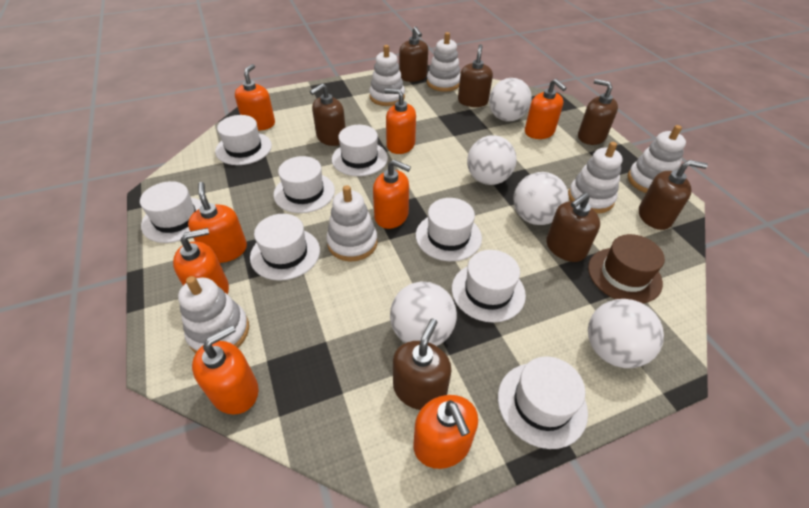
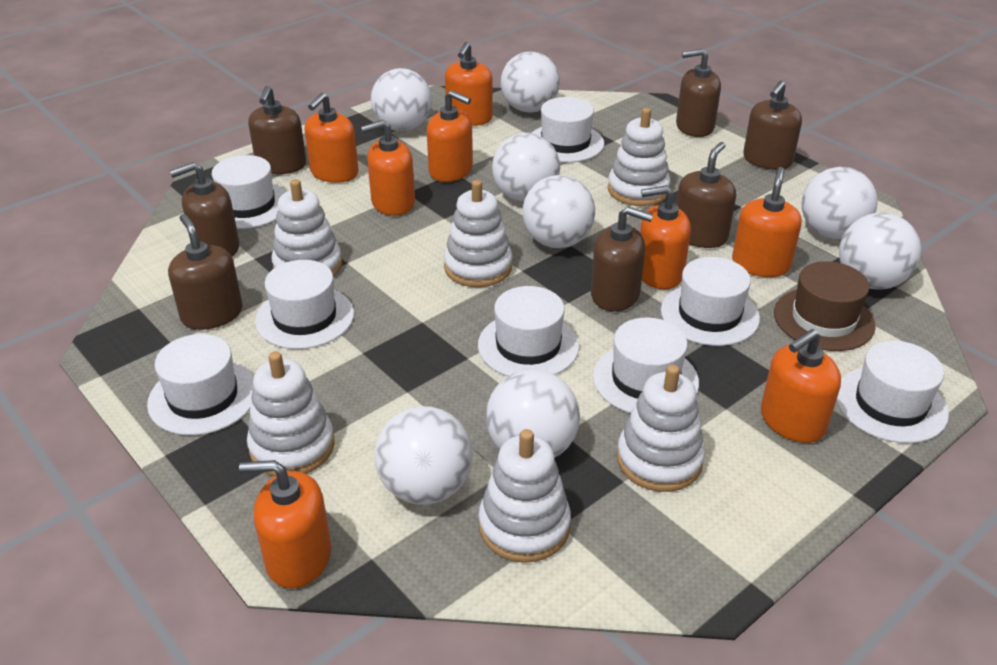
white ball: 5 -> 8

